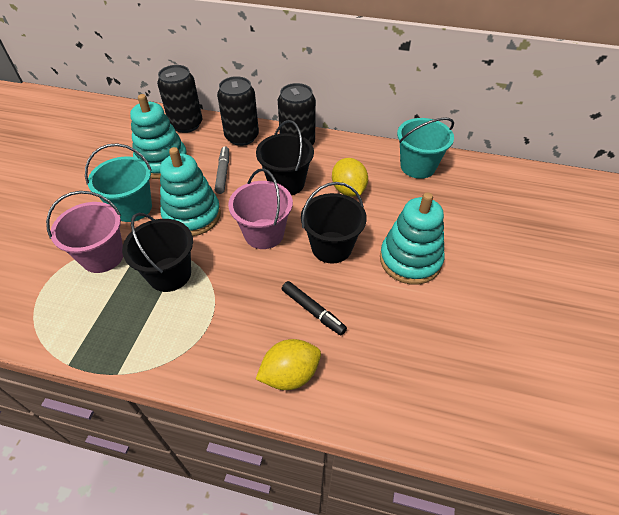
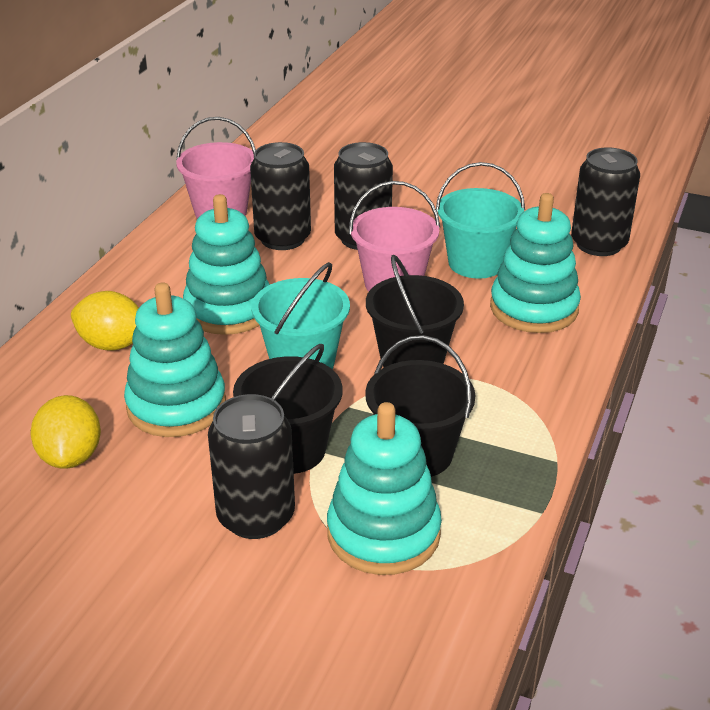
black can: 3 -> 4
black marker: 1 -> 0
grey marker: 1 -> 0
turquoise stacking toy: 3 -> 4

